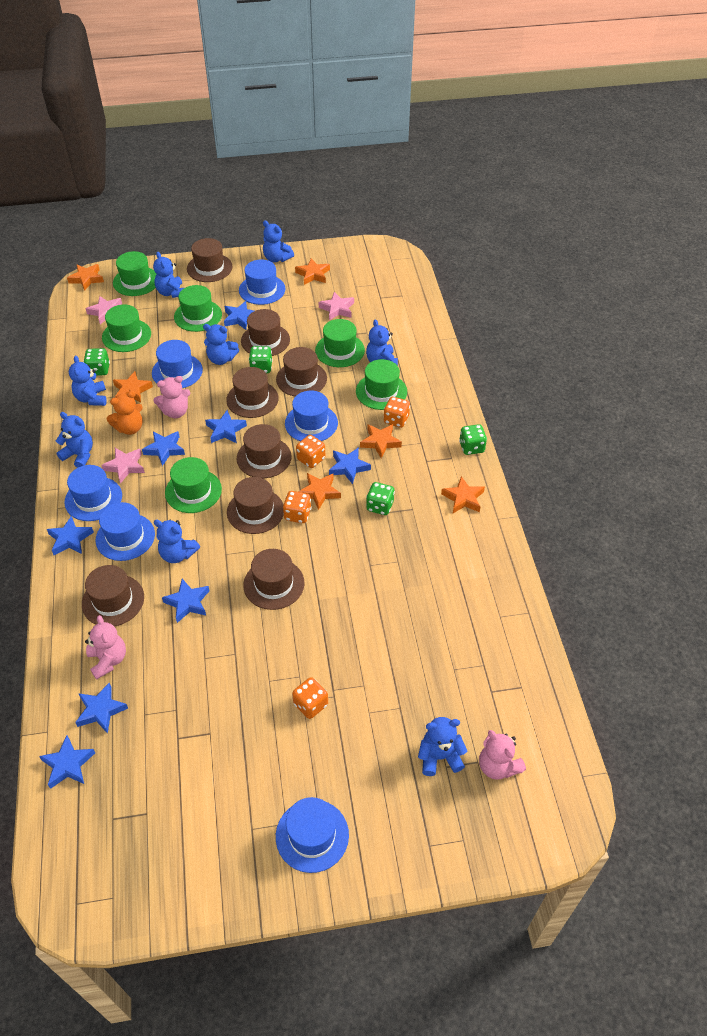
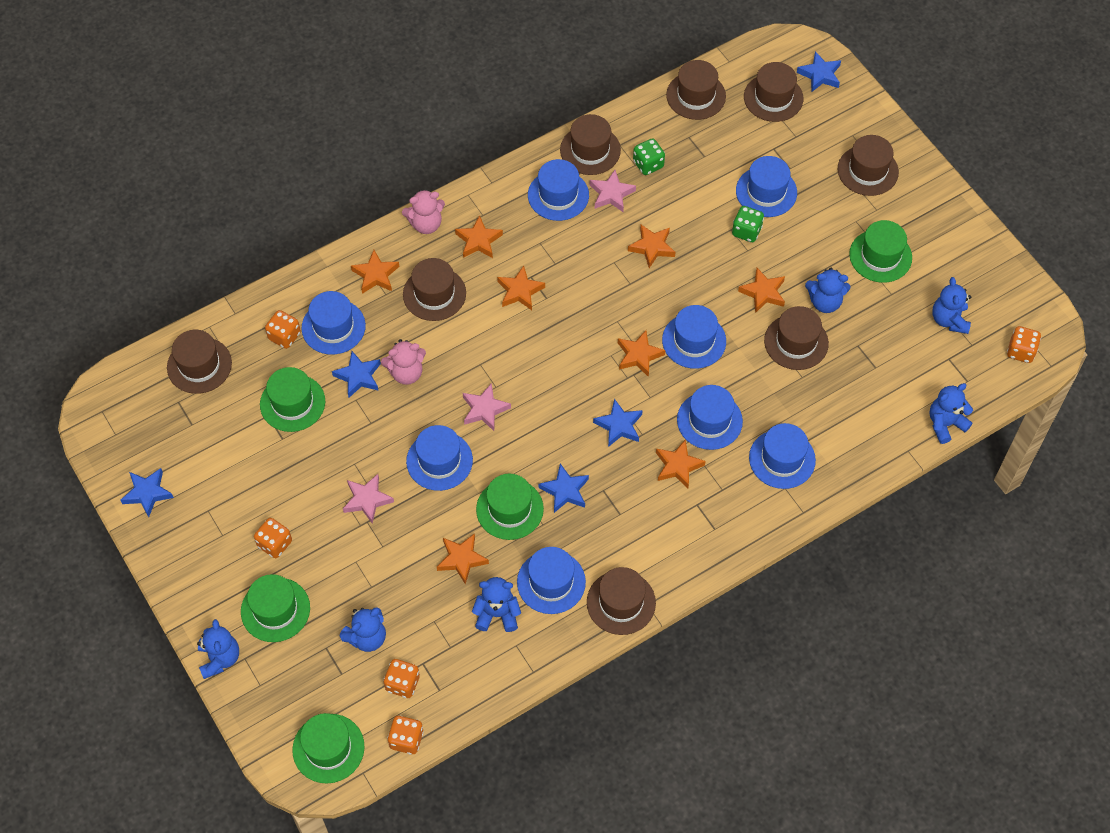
blue hat: 6 -> 8
blue star: 8 -> 5
blue teddy bear: 8 -> 6
green dice: 4 -> 2
green hat: 6 -> 5
orange dice: 4 -> 5
orange star: 6 -> 8
orange teddy bear: 1 -> 0
pink teddy bear: 3 -> 2

